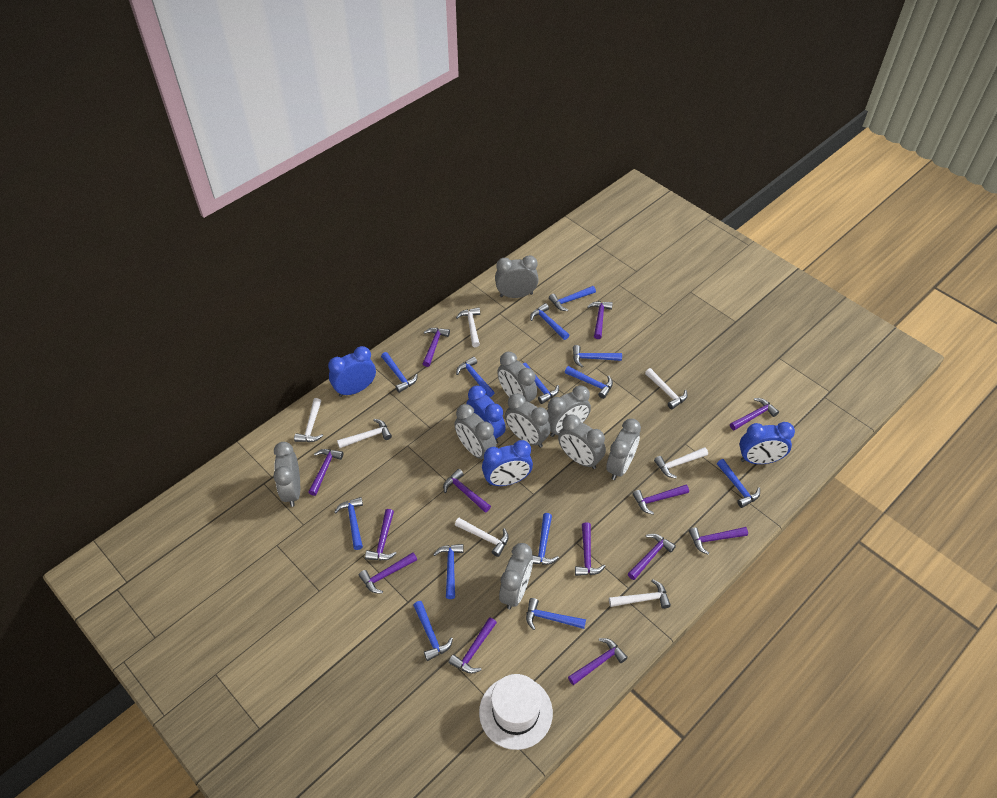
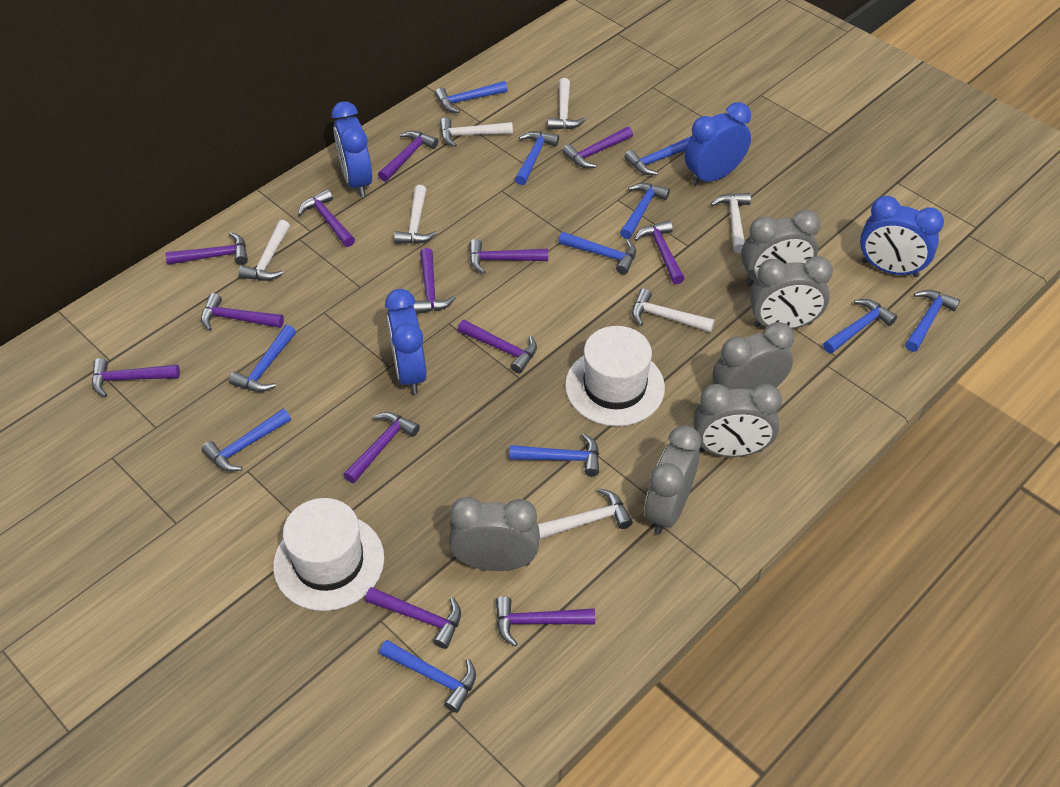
blue hammer: 13 -> 11
grey clock: 9 -> 6
white hat: 1 -> 2

